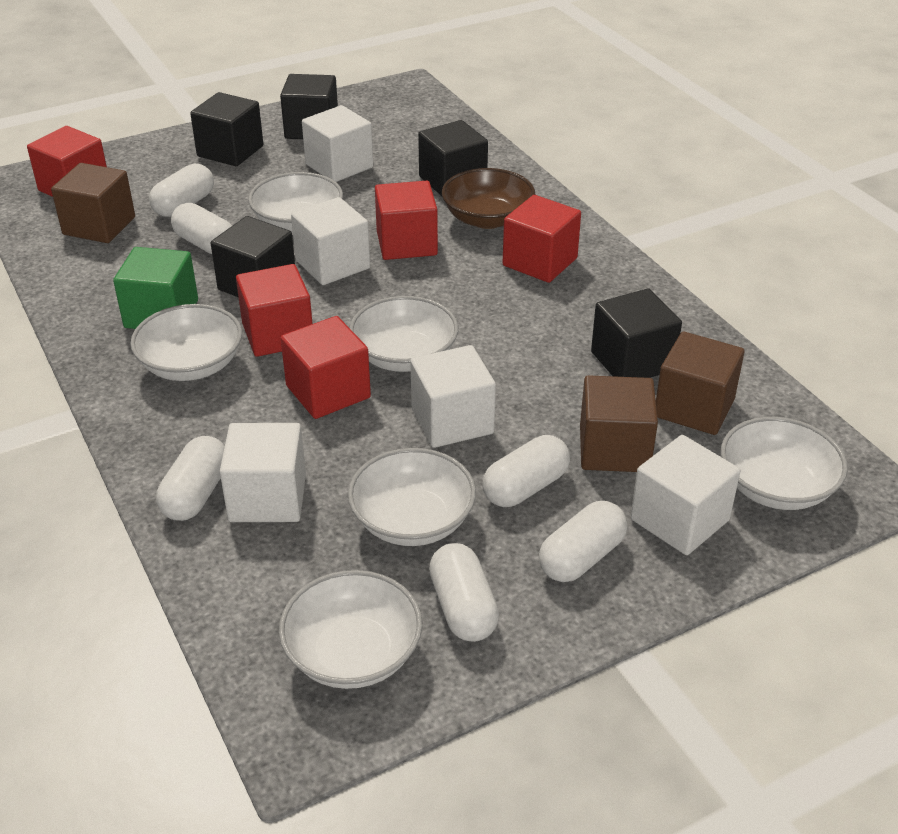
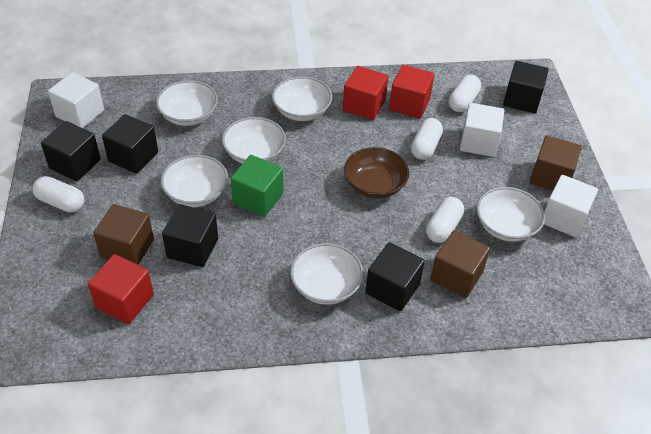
red cube: 5 -> 3
white capsule: 6 -> 4
white cube: 5 -> 3

